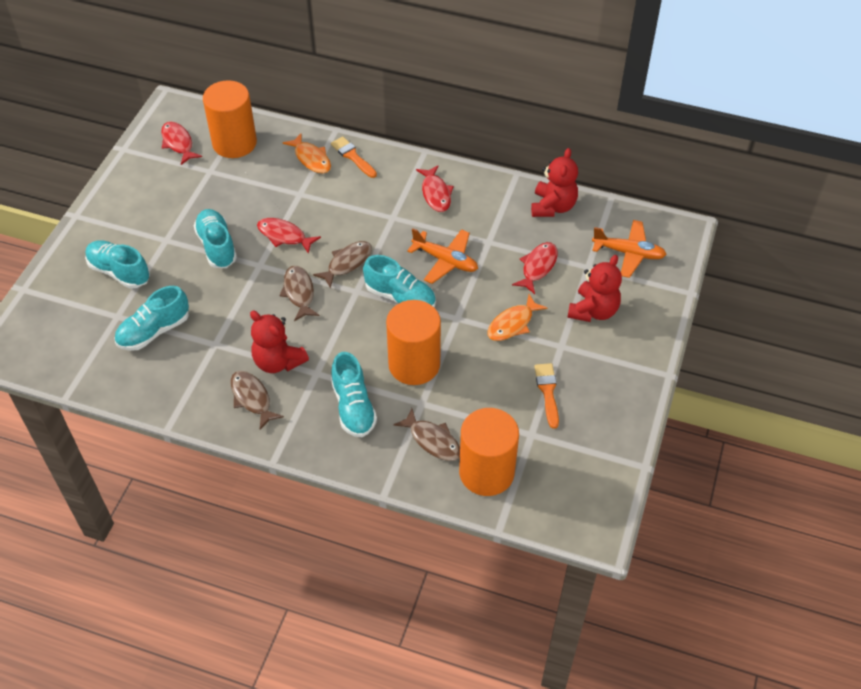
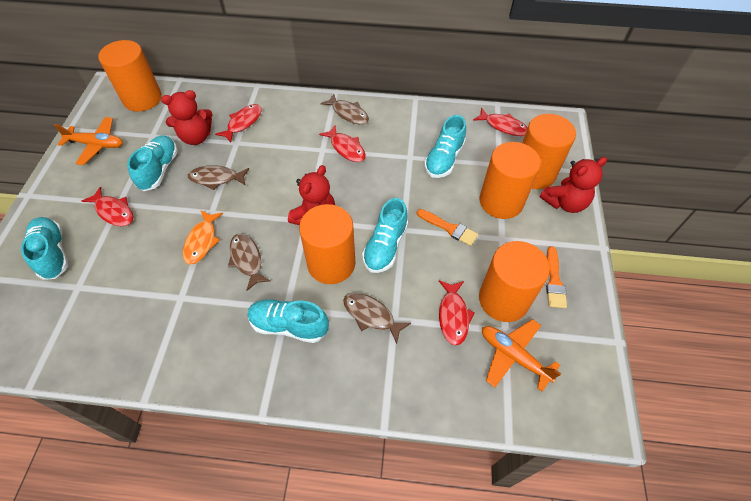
orange cylinder: 3 -> 5
orange fish: 2 -> 1
red fish: 4 -> 5

